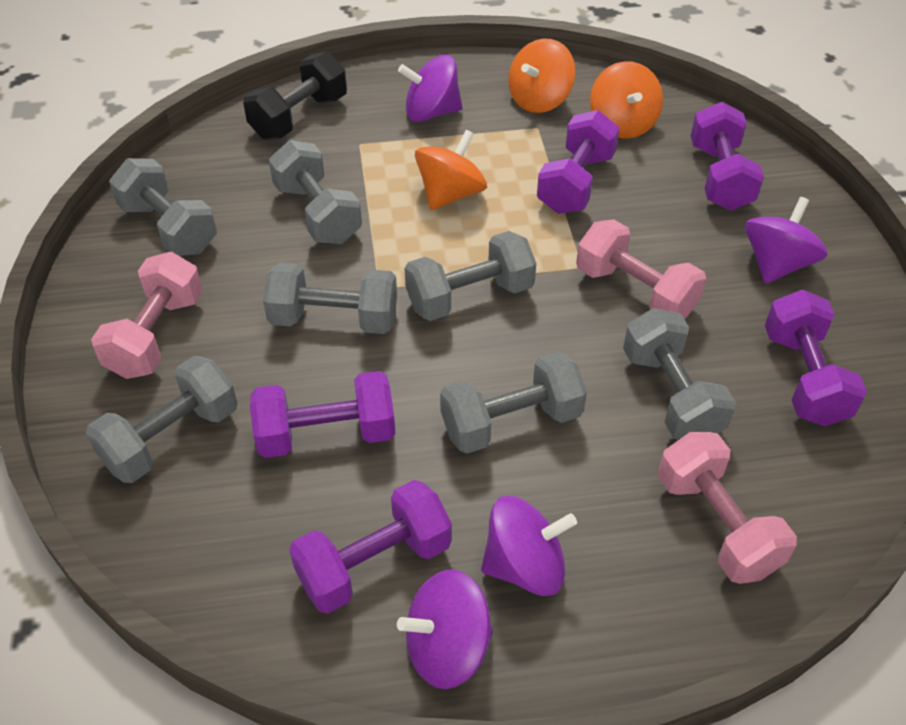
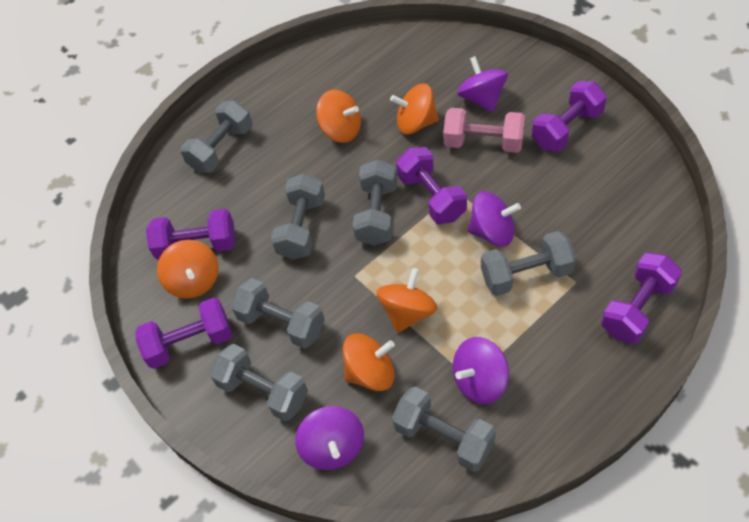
black dumbbell: 1 -> 0
orange spinning top: 3 -> 5
pink dumbbell: 3 -> 1

